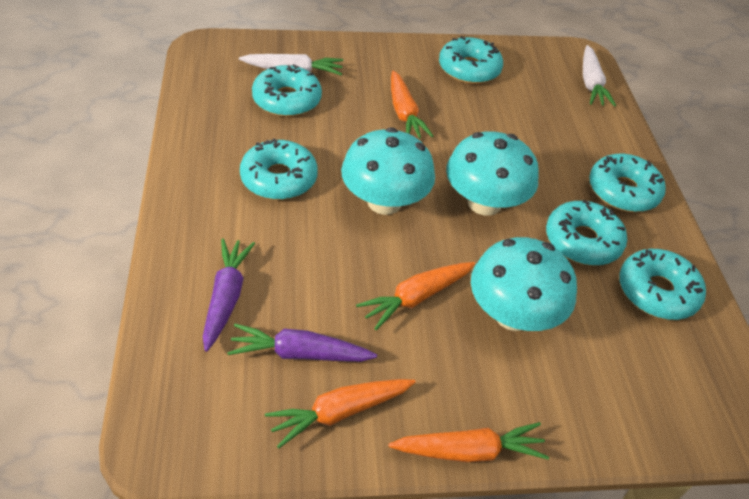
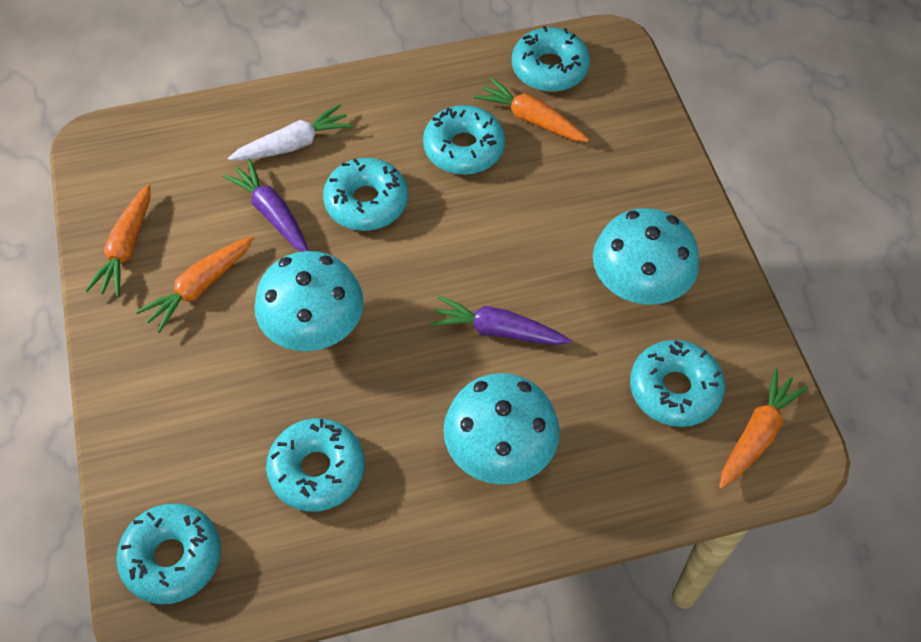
white carrot: 2 -> 1

